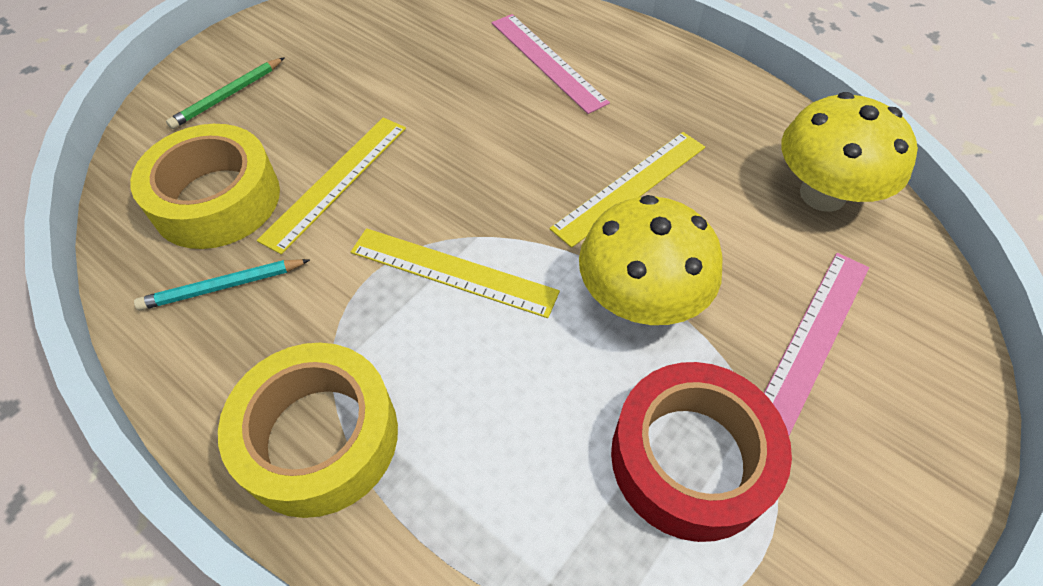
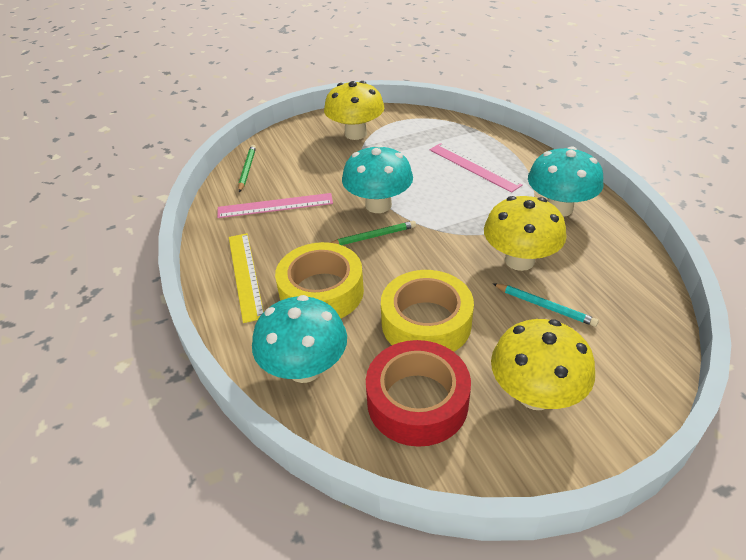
green pencil: 1 -> 2
turquoise mushroom: 0 -> 3
yellow mushroom: 2 -> 3
yellow ruler: 3 -> 1

